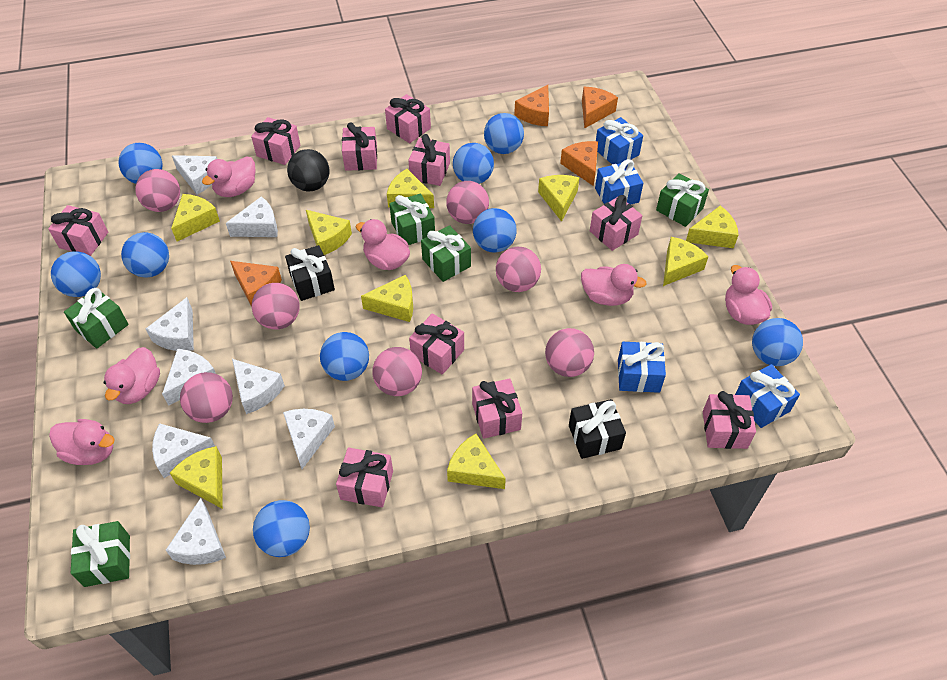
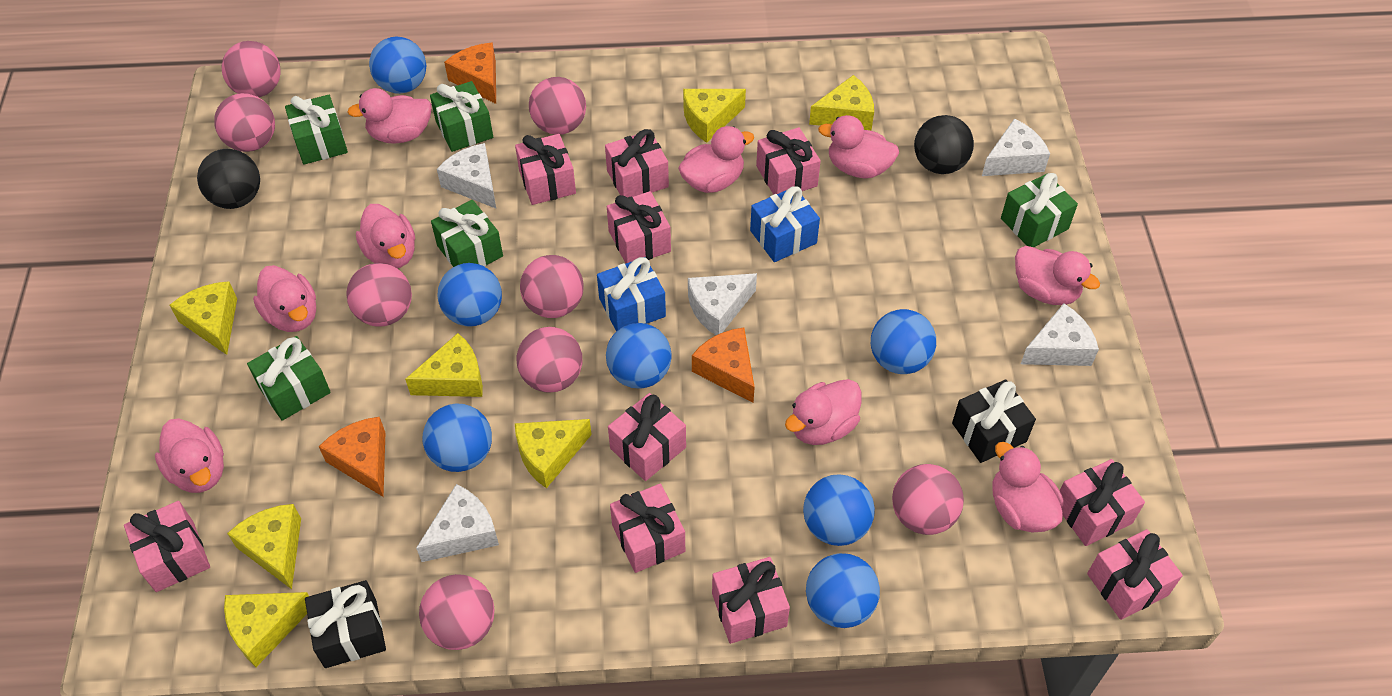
black ball: 1 -> 2
blue ball: 9 -> 7
blue gift: 4 -> 2
orange cheese: 4 -> 3
pink ball: 7 -> 8
pink duck: 6 -> 9
white cheese: 8 -> 5
yellow cheese: 9 -> 7

